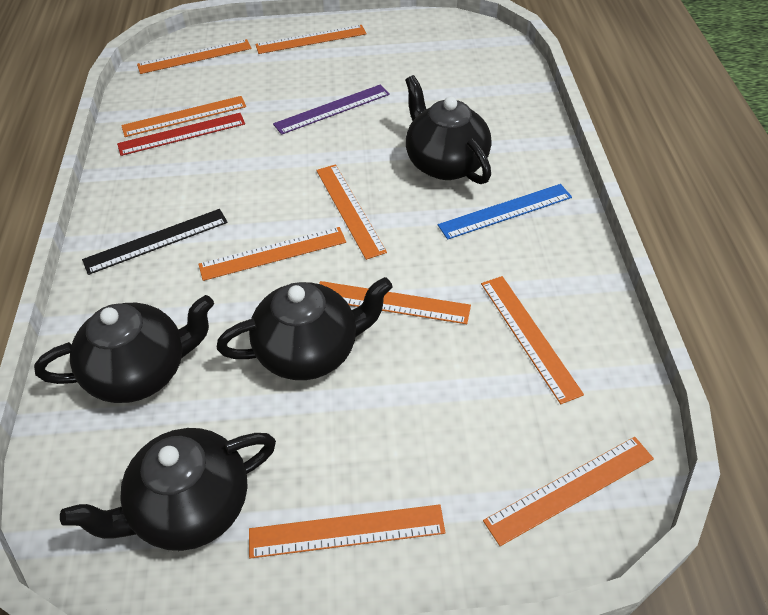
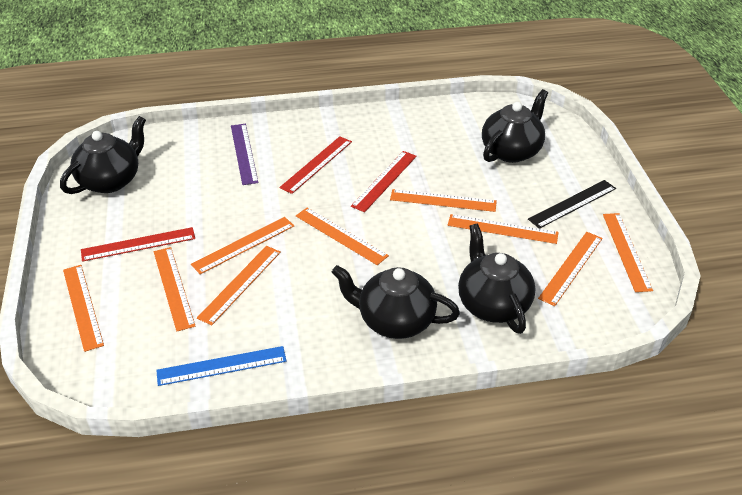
red ruler: 1 -> 3

